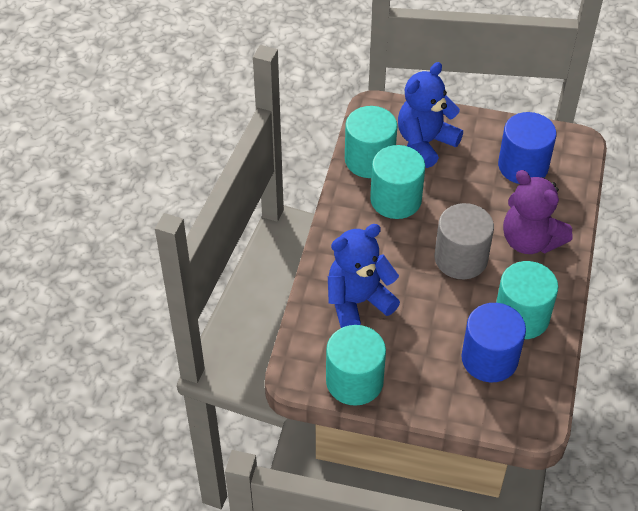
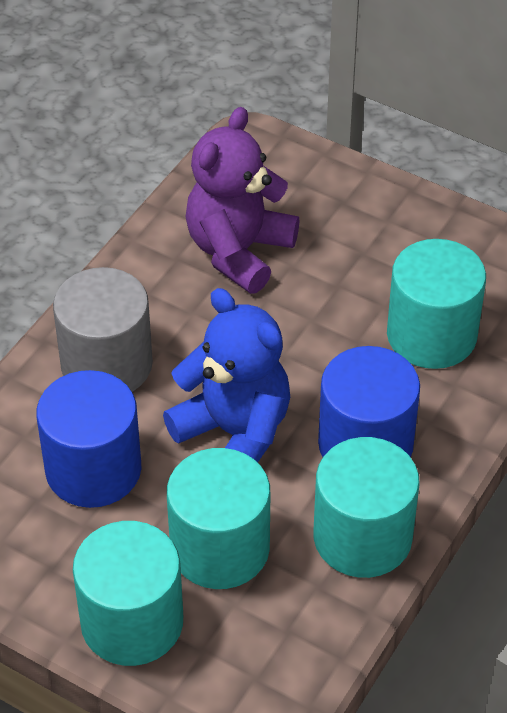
blue teddy bear: 2 -> 1

